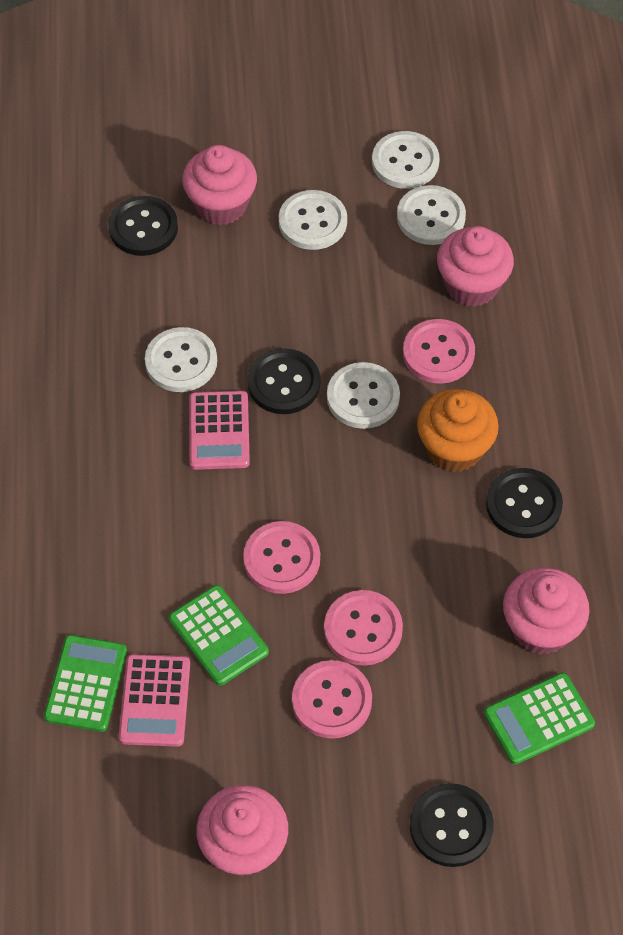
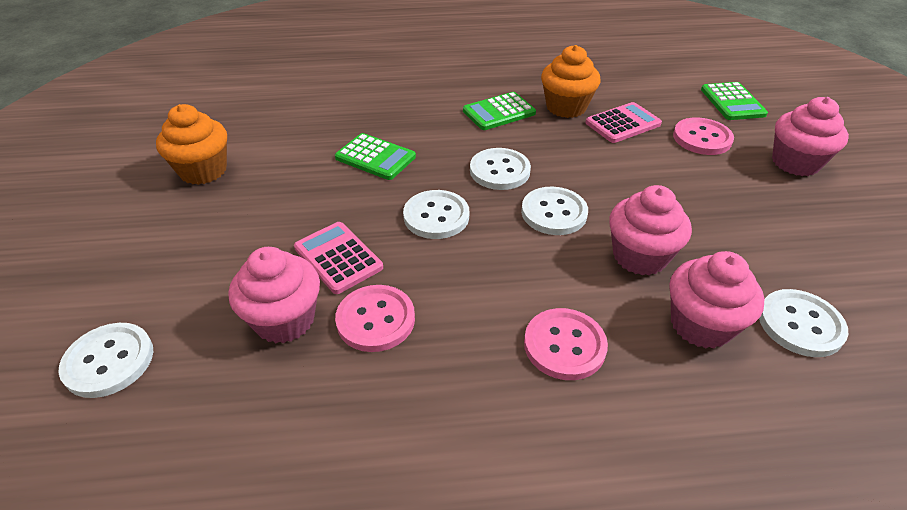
black button: 4 -> 0
orange cupcake: 1 -> 2
pink button: 4 -> 3

